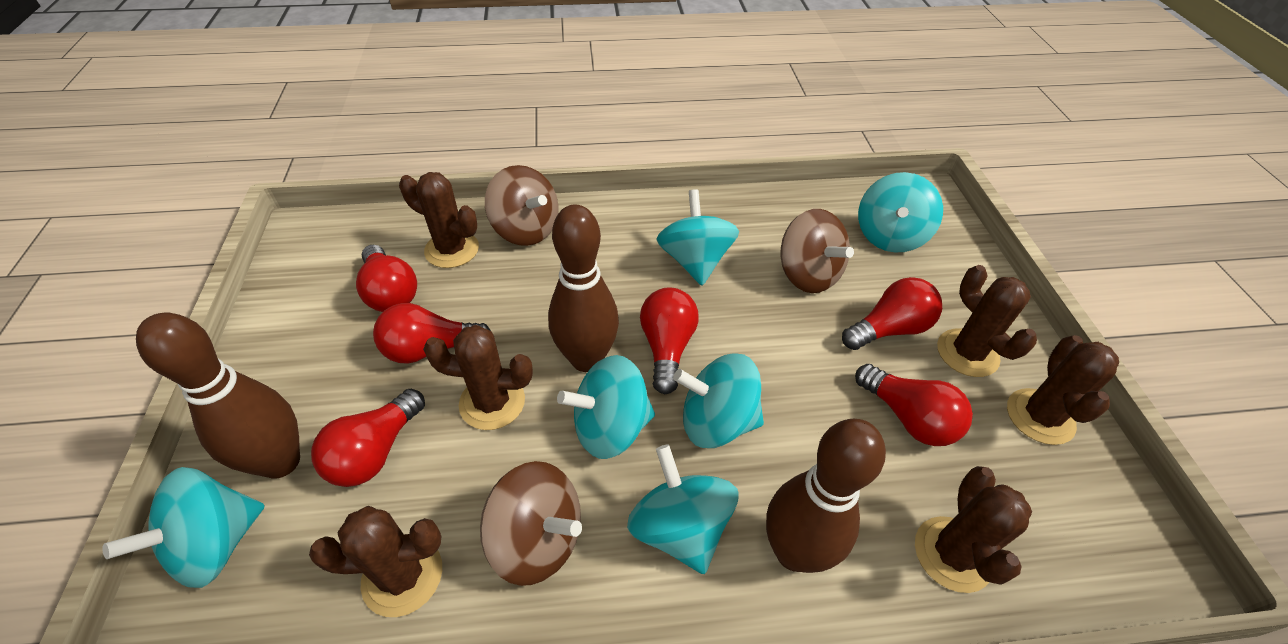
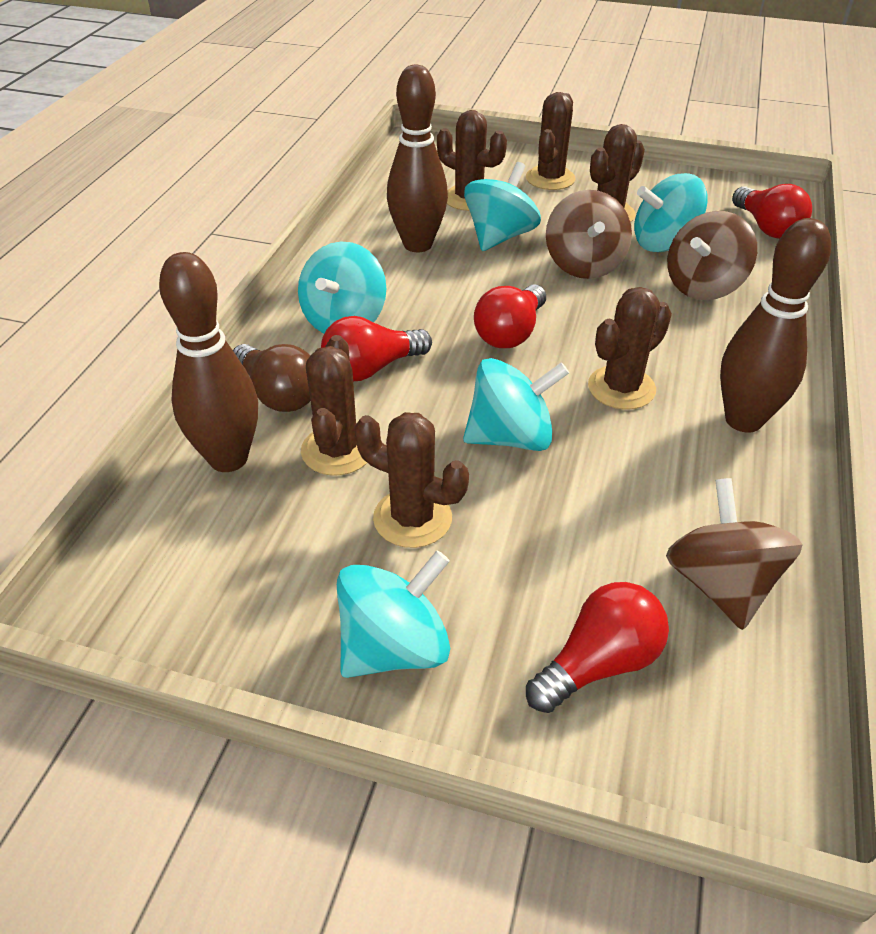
brown light bulb: 0 -> 1
red light bulb: 6 -> 4
turquoise spinning top: 6 -> 5

